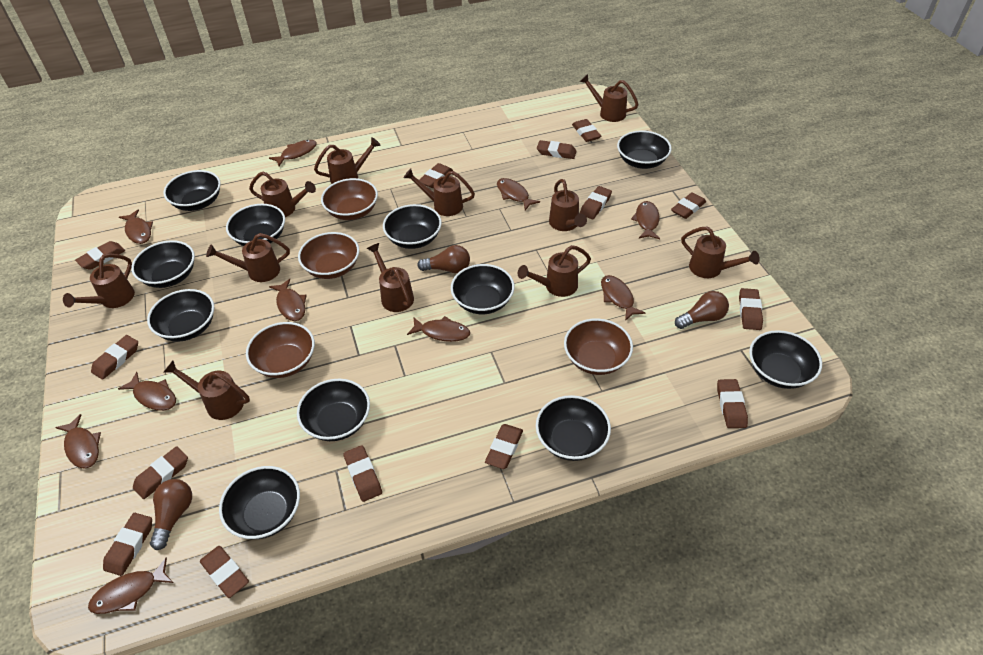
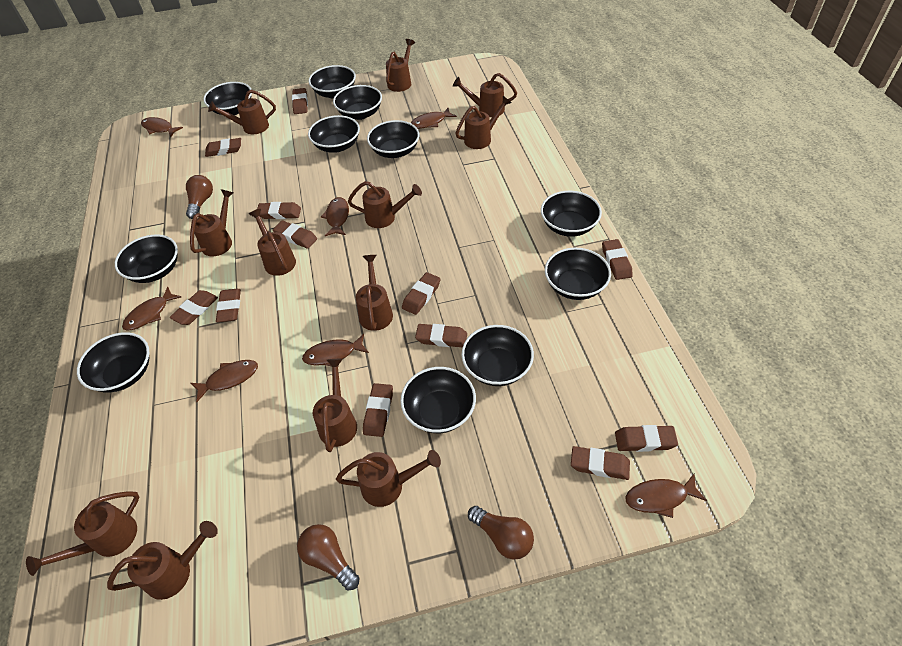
brown bowl: 4 -> 0
brown eraser: 14 -> 12
brown fish: 10 -> 7
brown watering can: 11 -> 12

